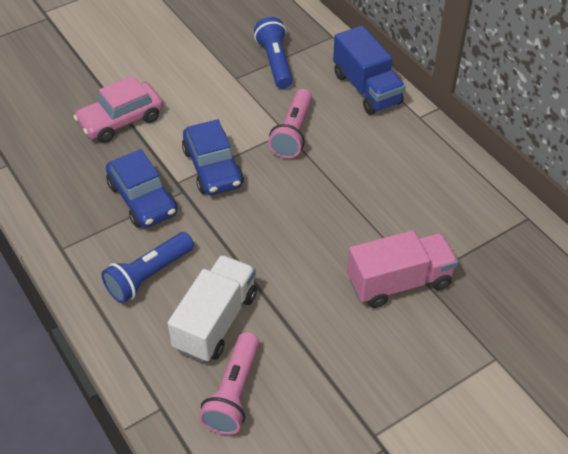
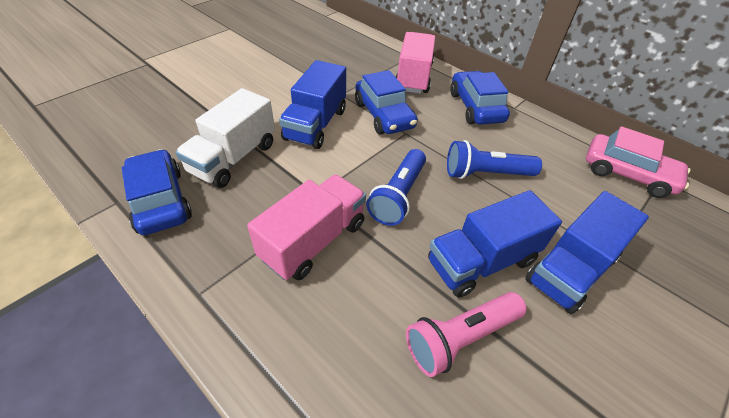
blue car: 2 -> 3
blue truck: 1 -> 3
pink flashlight: 2 -> 1
pink truck: 1 -> 2

